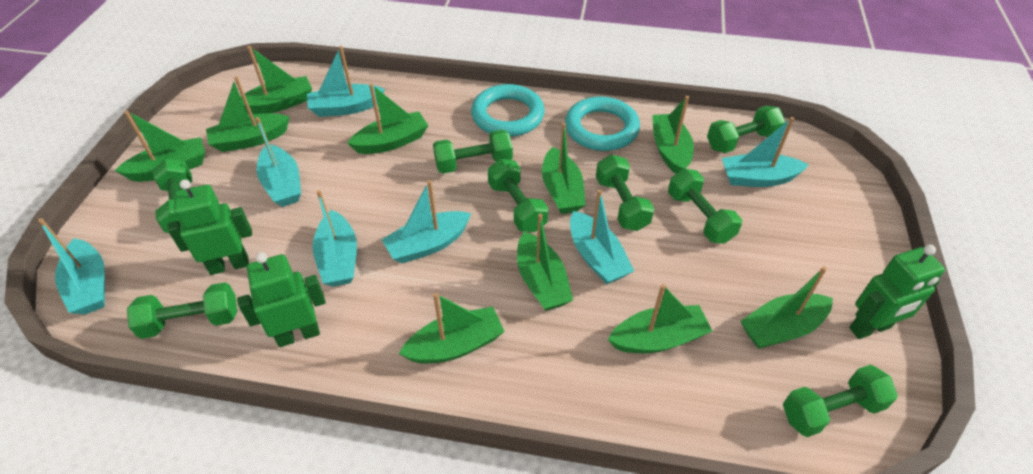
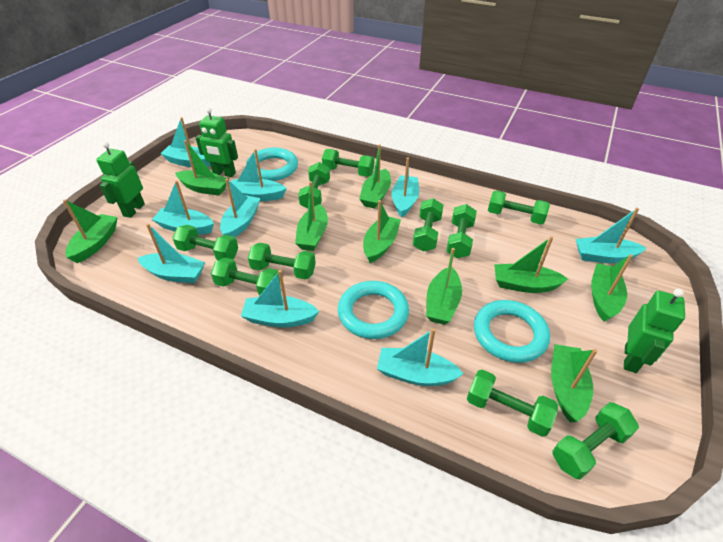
green boat: 10 -> 9
green dumbbell: 8 -> 10
turquoise boat: 7 -> 9
turquoise ring: 2 -> 3

